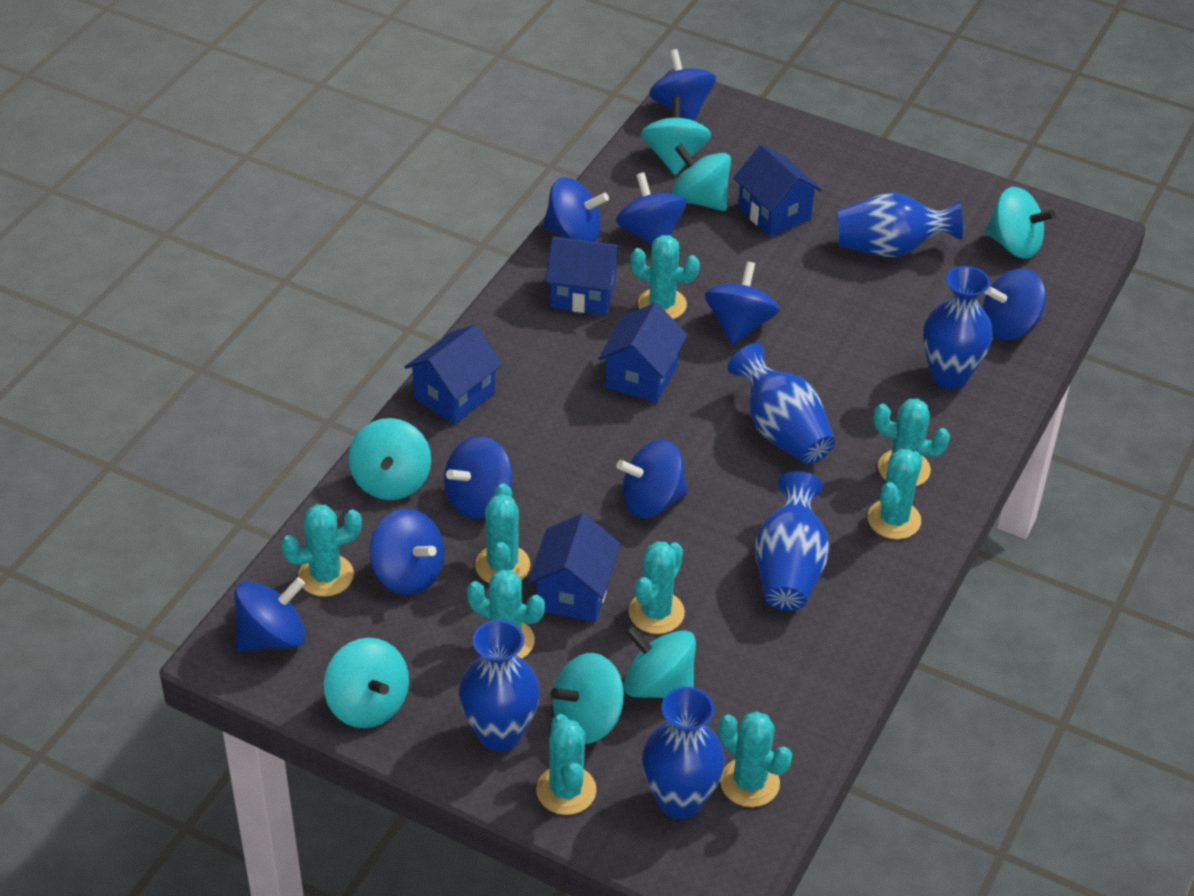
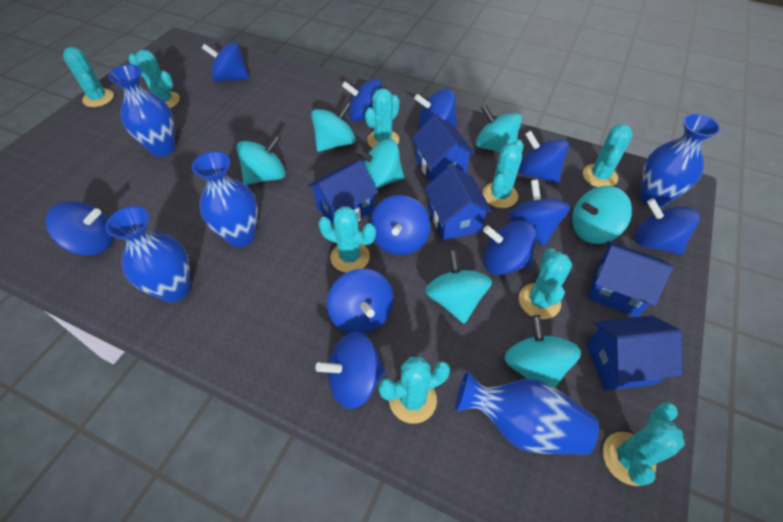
blue spinning top: 9 -> 11
blue vase: 6 -> 5

